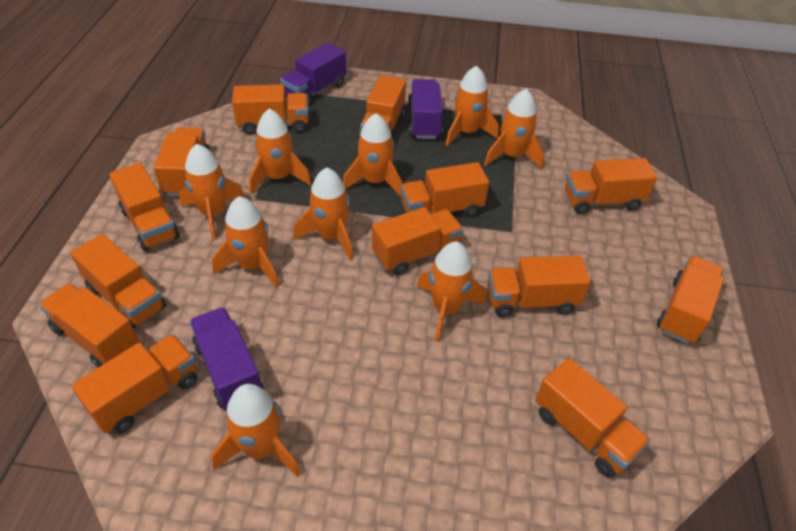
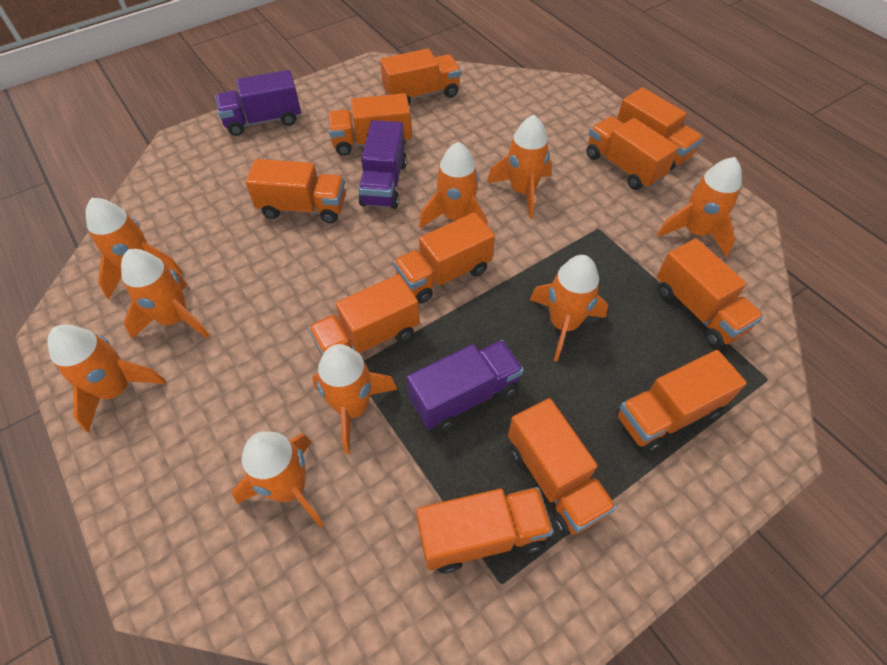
orange truck: 13 -> 11

